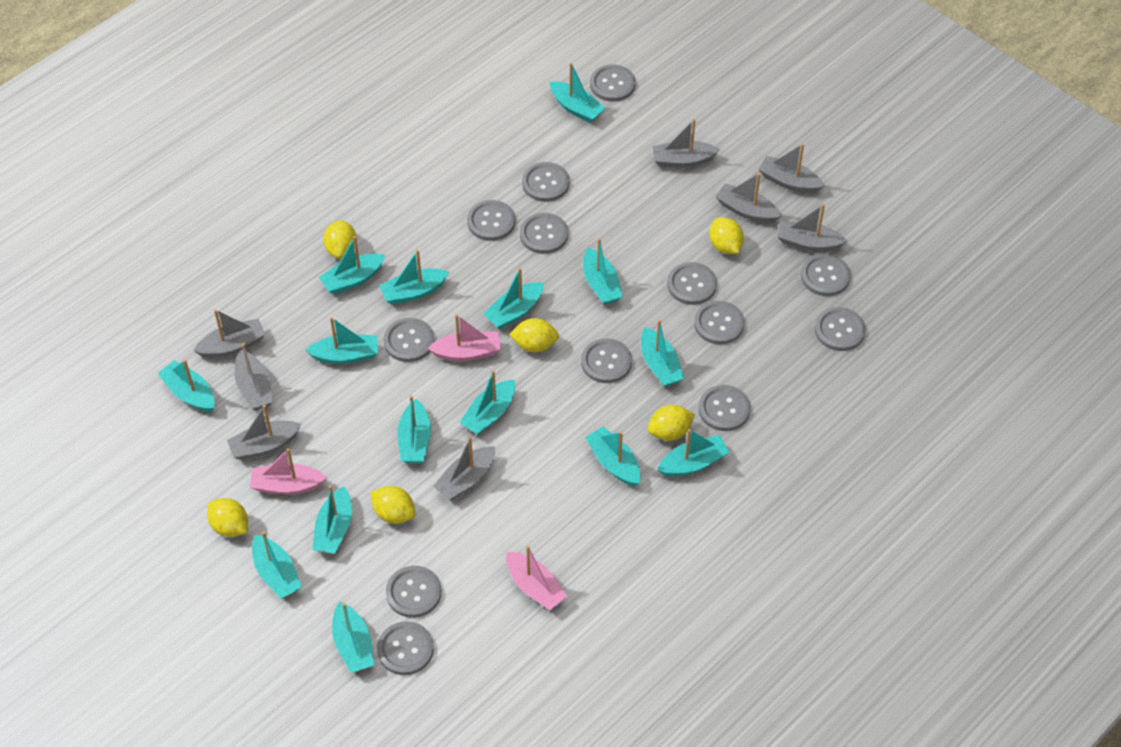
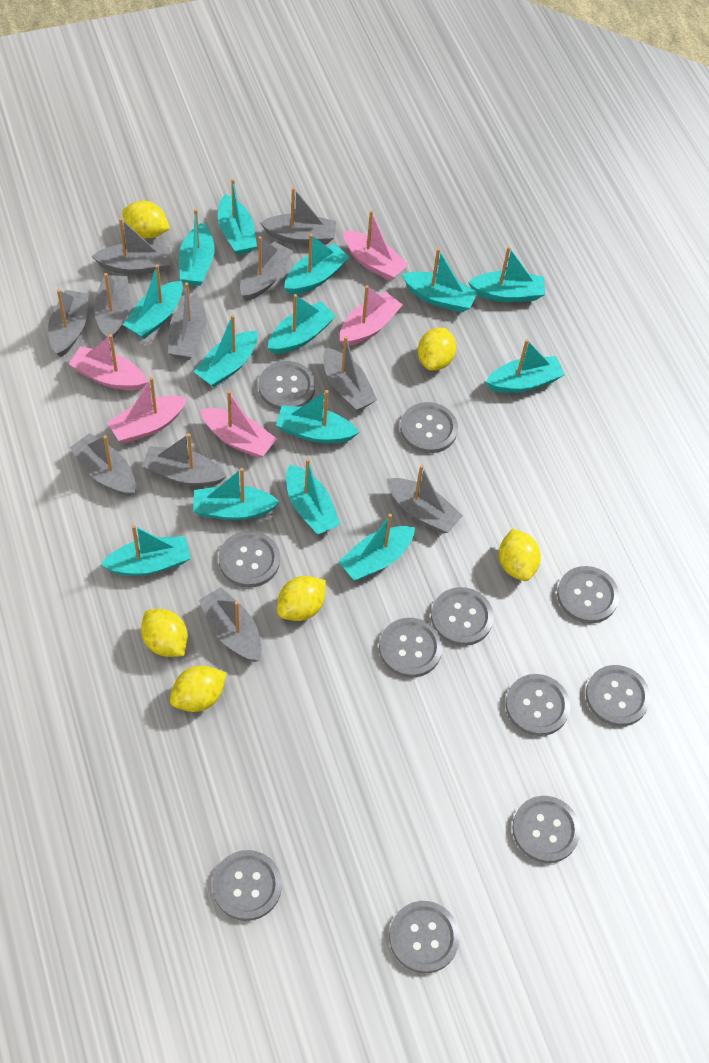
grey boat: 8 -> 11
grey button: 13 -> 11
pink boat: 3 -> 5
turquoise boat: 15 -> 14

